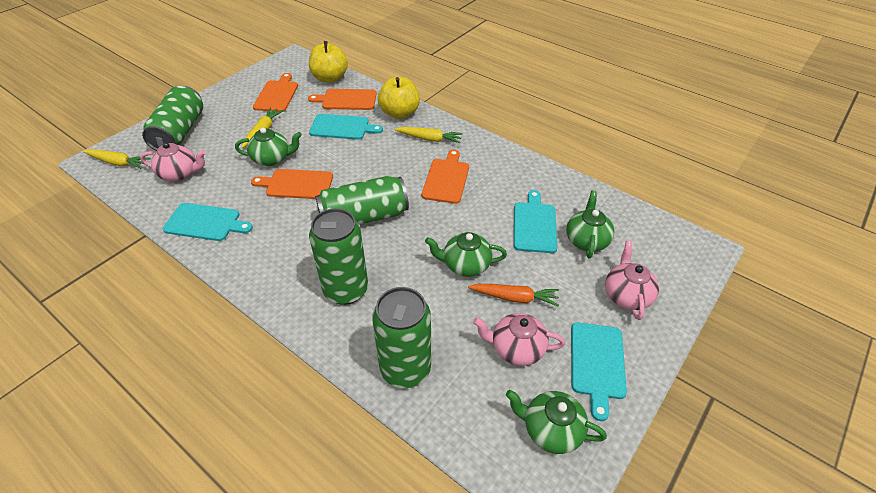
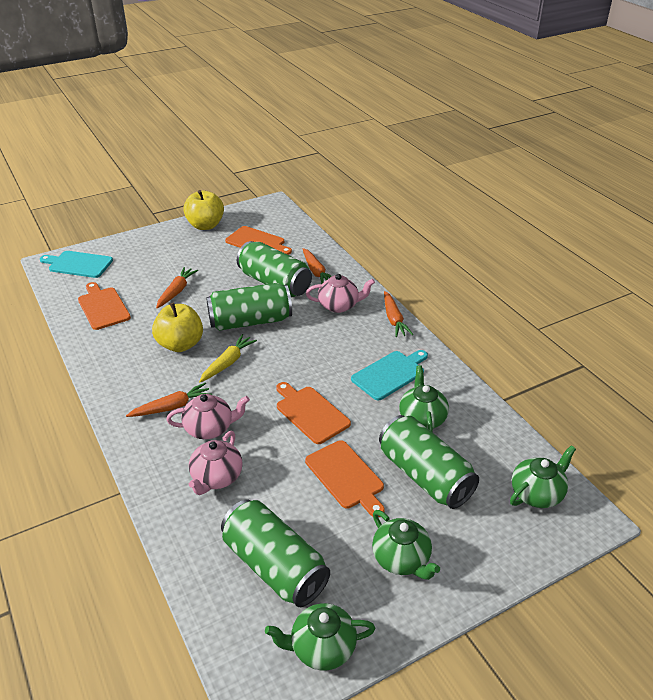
orange carrot: 1 -> 4
turquoise cutting board: 4 -> 2
yellow carrot: 3 -> 1

